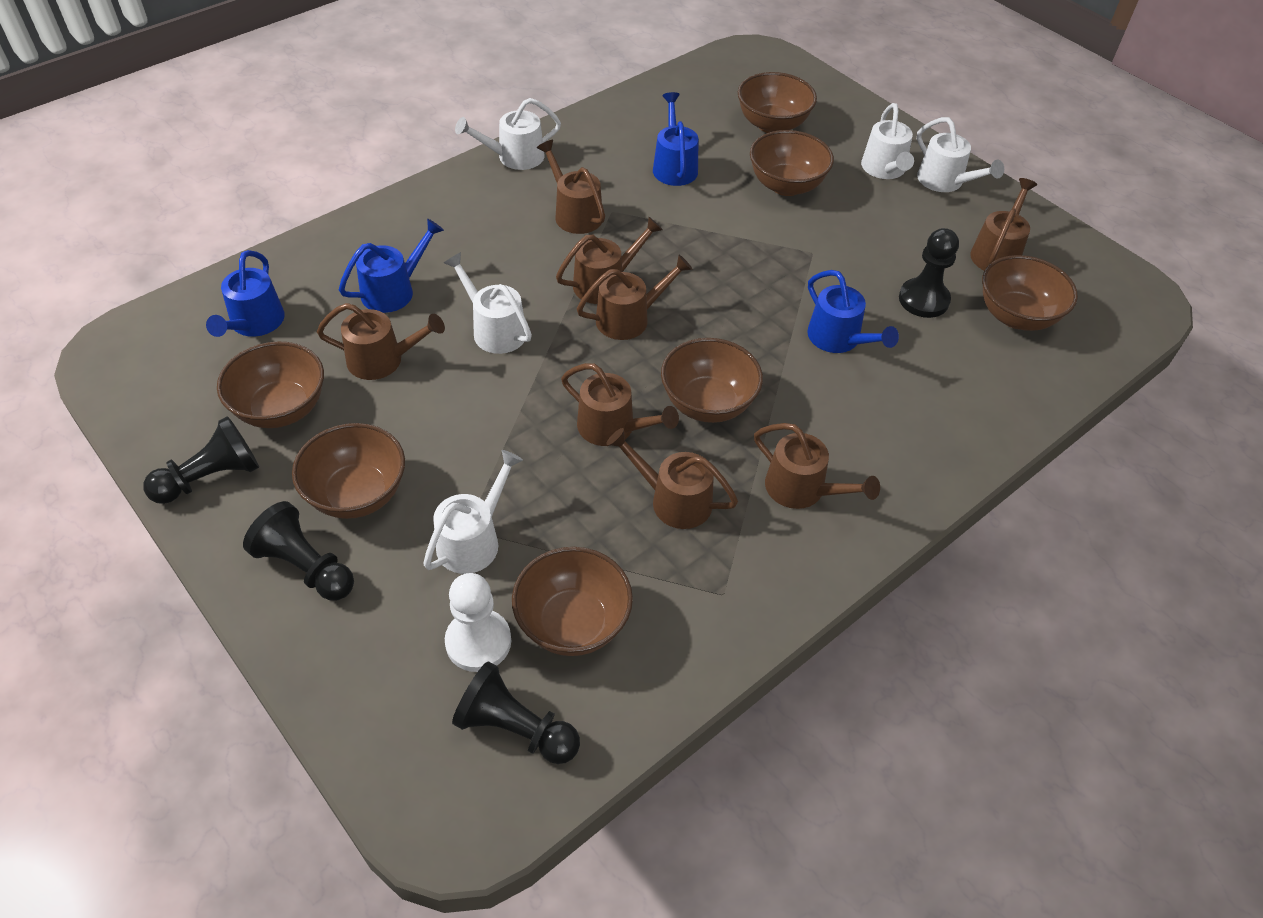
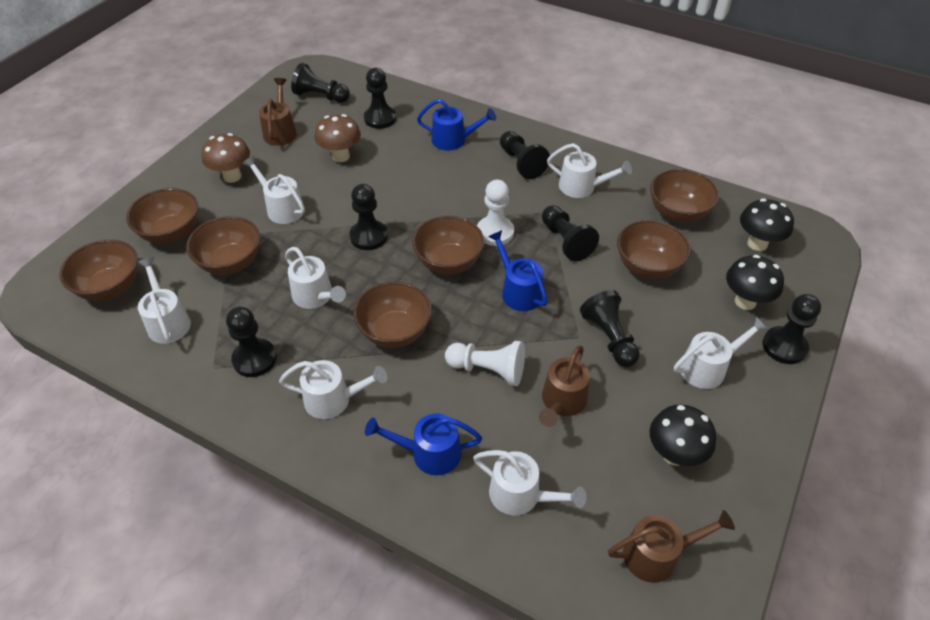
black mushroom: 0 -> 3
black pawn: 4 -> 8
blue watering can: 4 -> 3
brown mushroom: 0 -> 2
brown watering can: 8 -> 3
white pawn: 1 -> 2
white watering can: 5 -> 7

